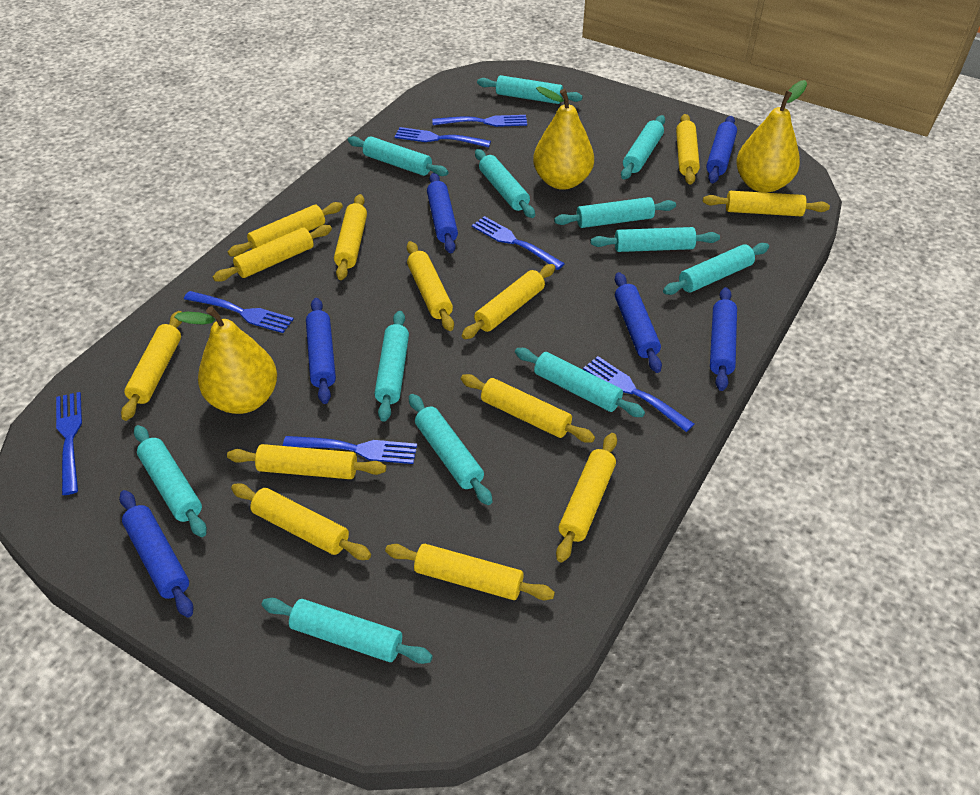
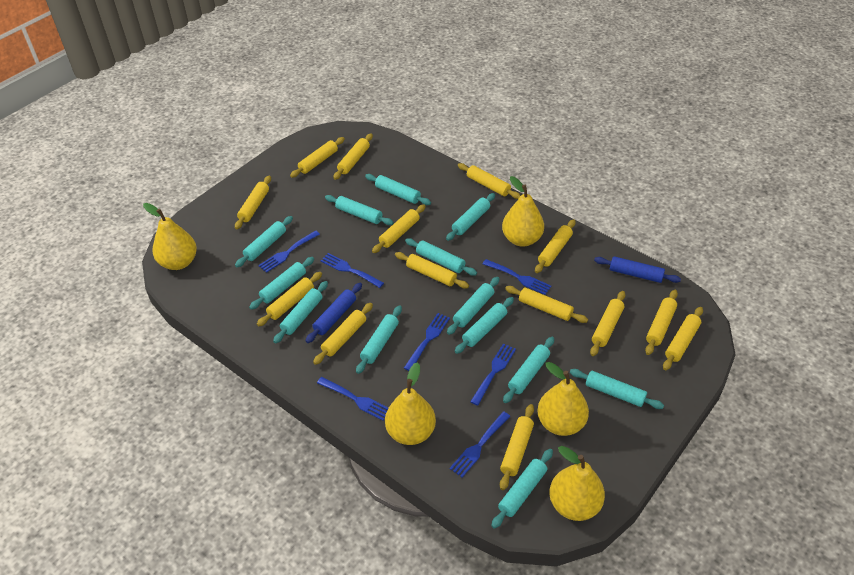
blue rolling pin: 6 -> 2
turquoise rolling pin: 12 -> 13
yellow pear: 3 -> 5
yellow rolling pin: 13 -> 14

